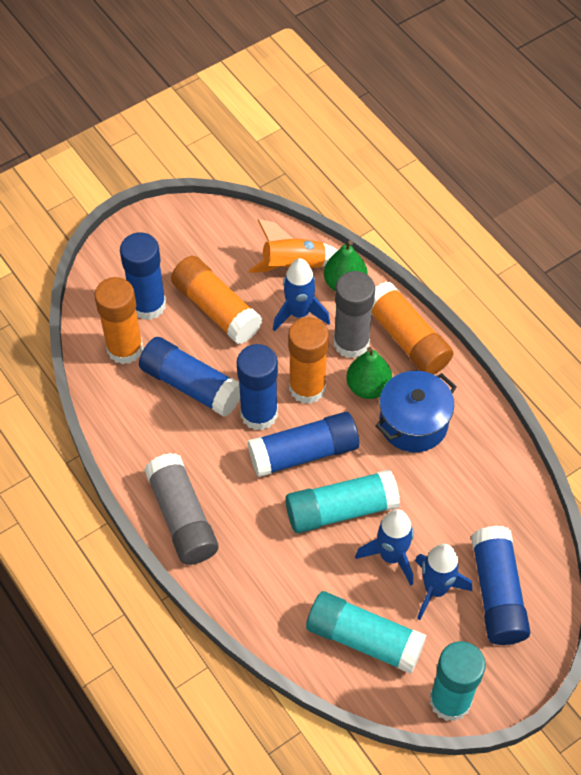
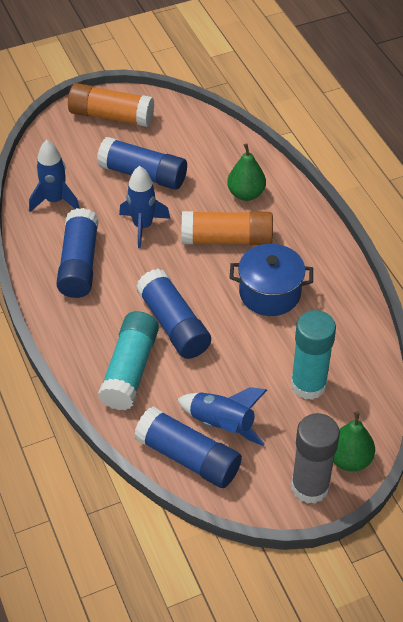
blue glue stick: 5 -> 4
grey glue stick: 2 -> 1
orange glue stick: 4 -> 2
orange rocket: 1 -> 0
turquoise glue stick: 3 -> 2

